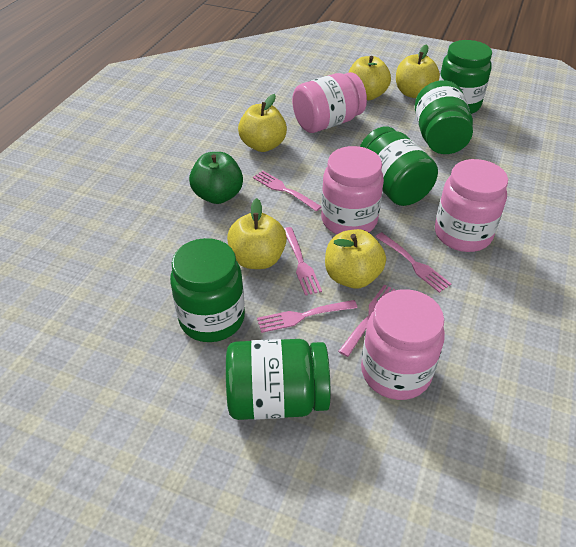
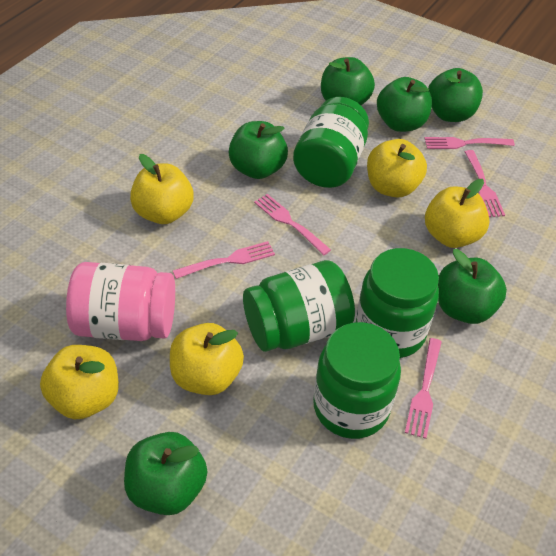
green apple: 1 -> 6
green jar: 5 -> 4
pink jar: 4 -> 1

